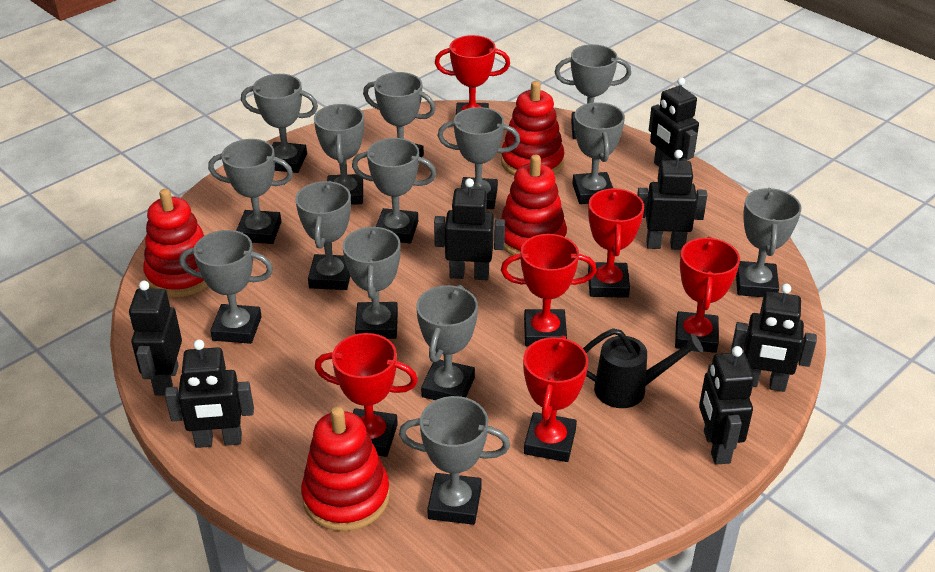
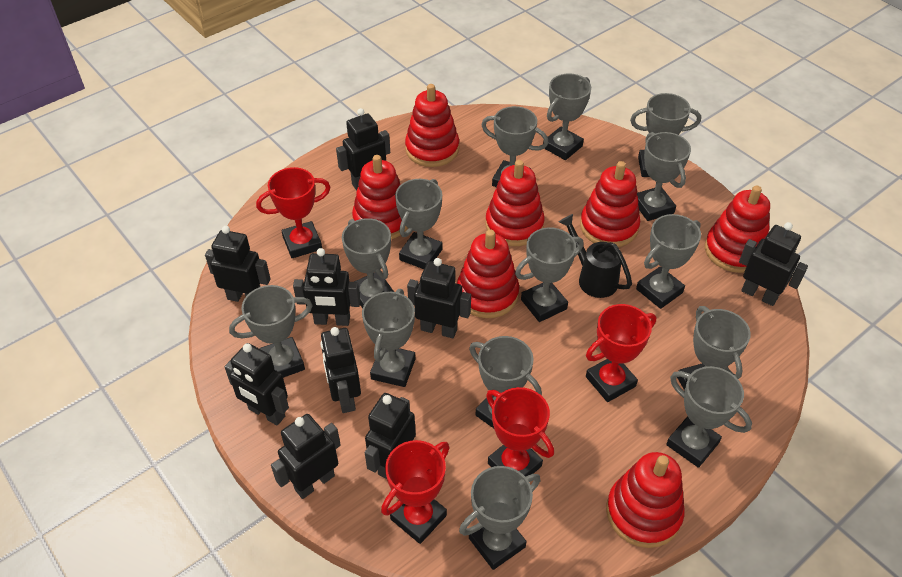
black robot: 7 -> 9
red stacking toy: 4 -> 7
red trophy: 6 -> 4

